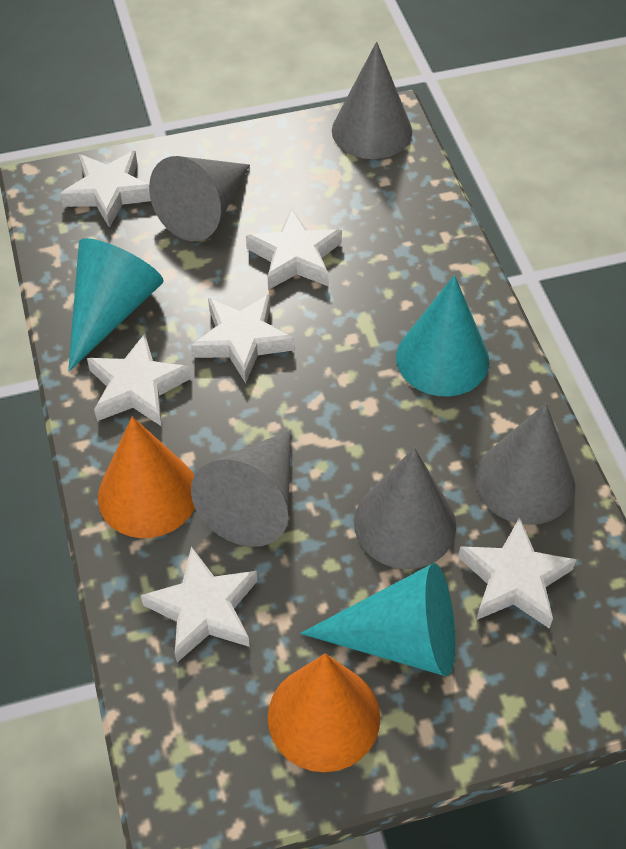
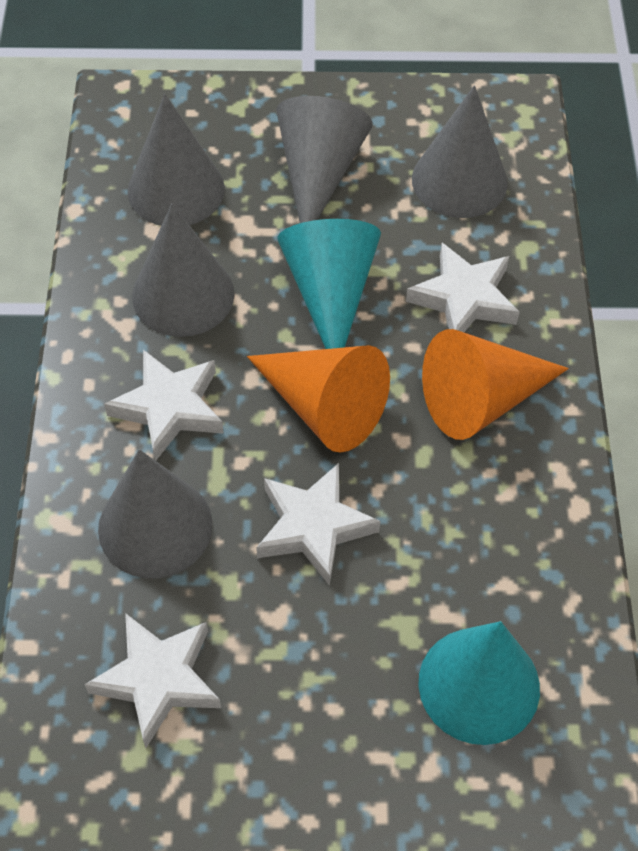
turquoise cone: 3 -> 2
white star: 6 -> 4

